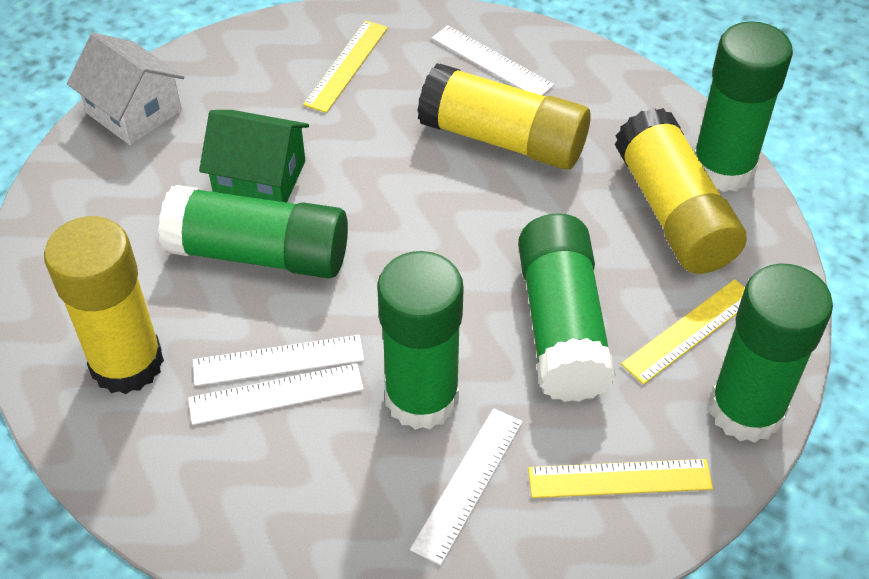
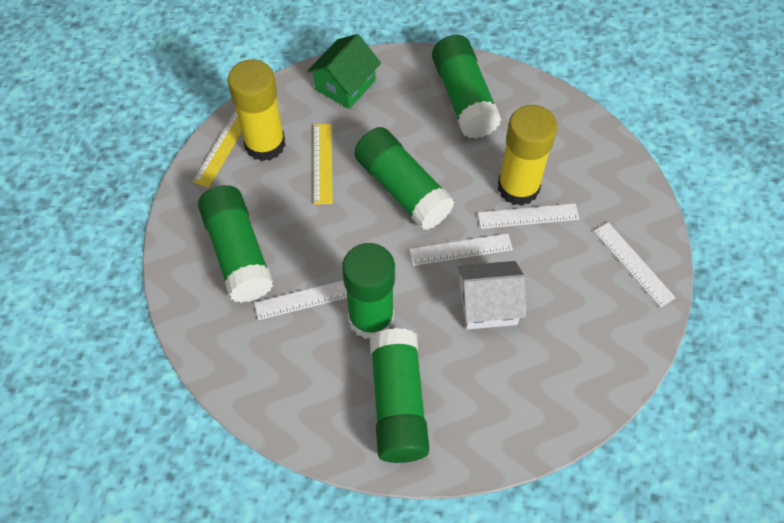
yellow glue stick: 3 -> 2
yellow ruler: 3 -> 2

